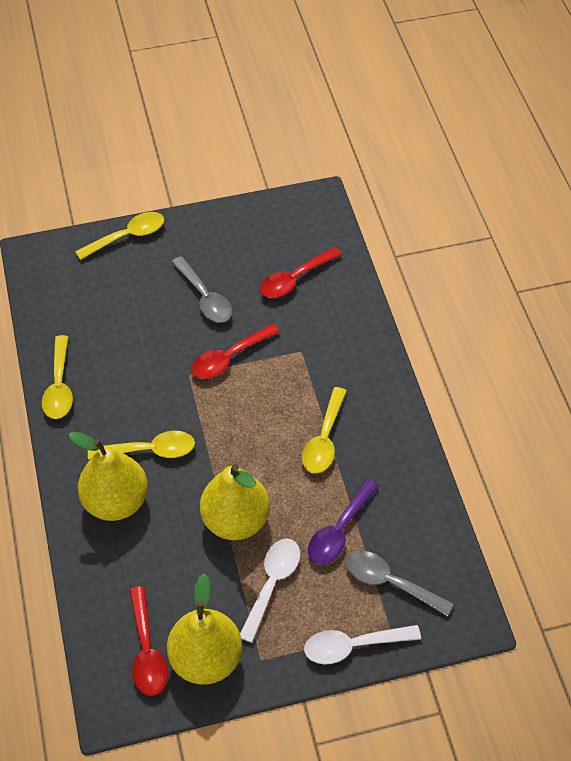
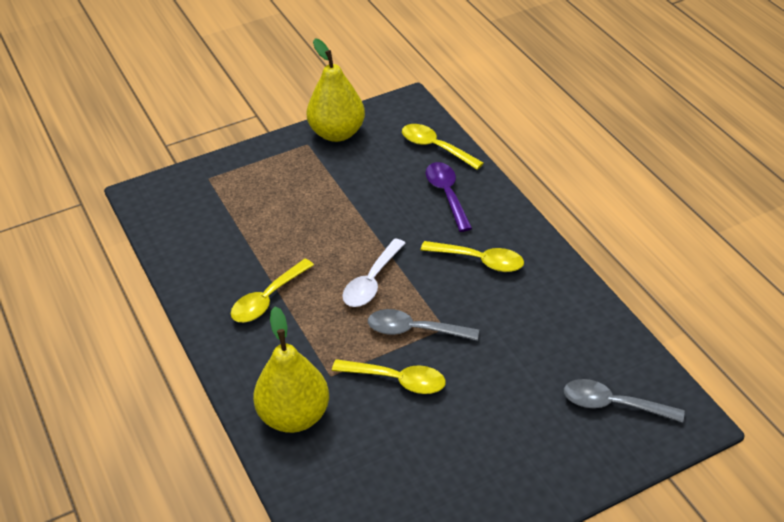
red spoon: 3 -> 0
white spoon: 2 -> 1
yellow pear: 3 -> 2

